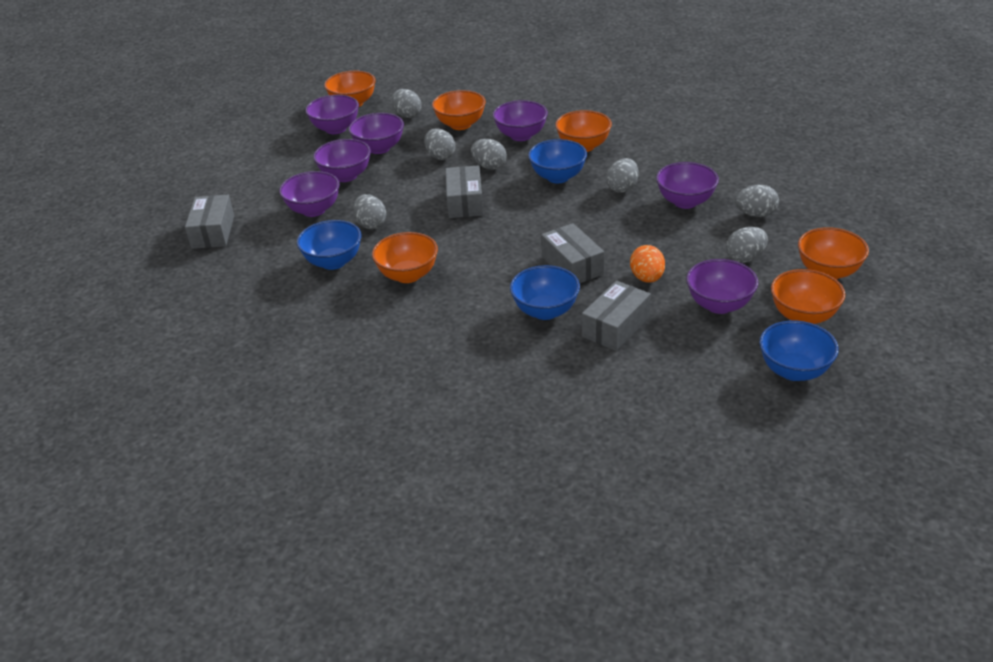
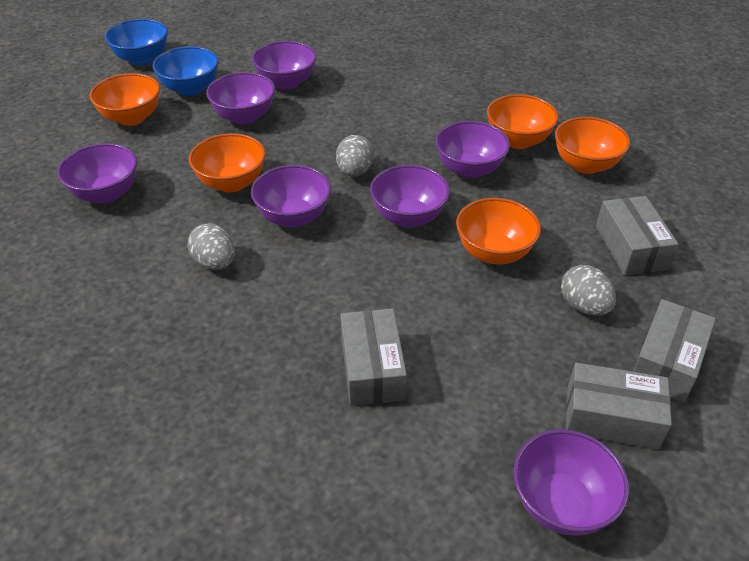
blue bowl: 4 -> 2
grey egg: 7 -> 3
orange bowl: 6 -> 5
orange egg: 1 -> 0

